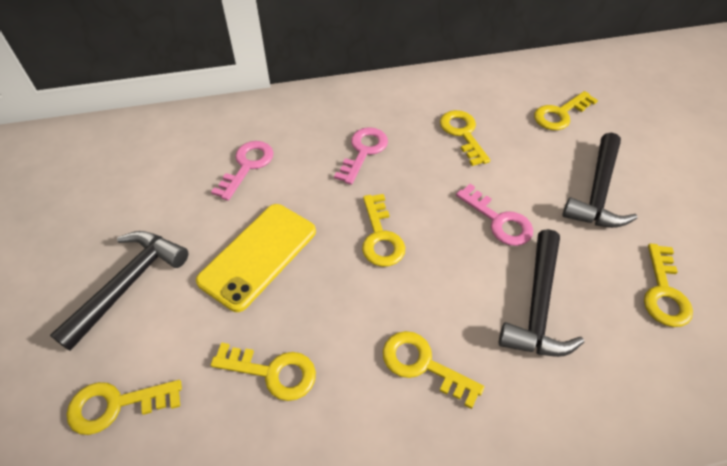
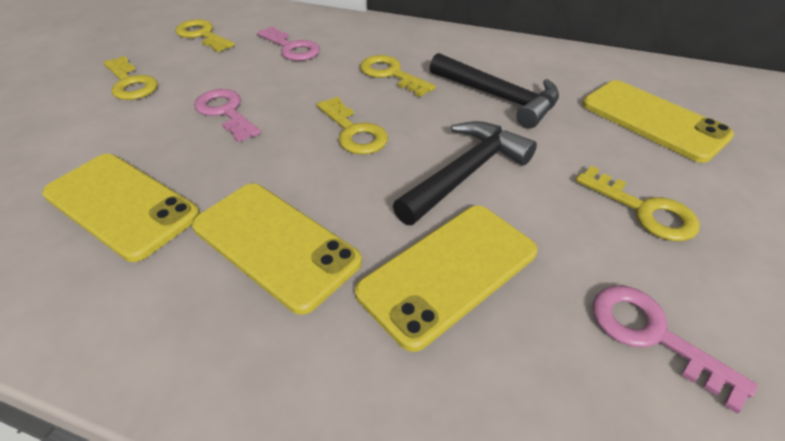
black hammer: 3 -> 2
yellow key: 7 -> 5
yellow phone: 1 -> 4

